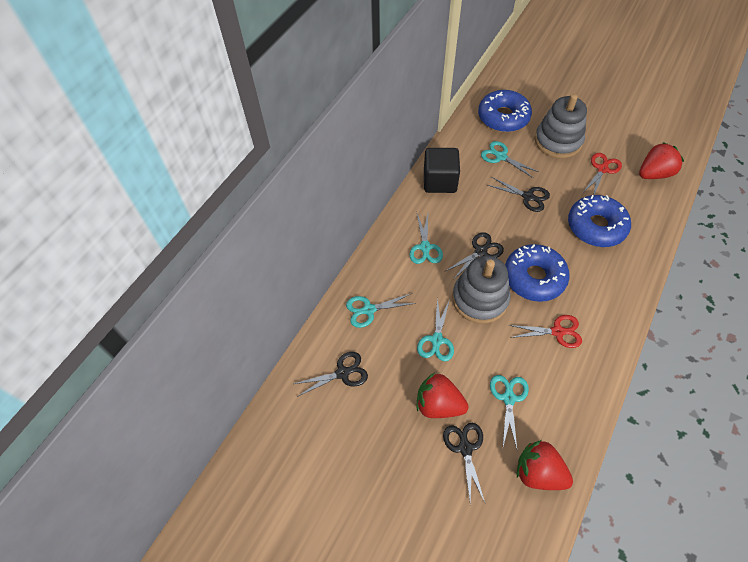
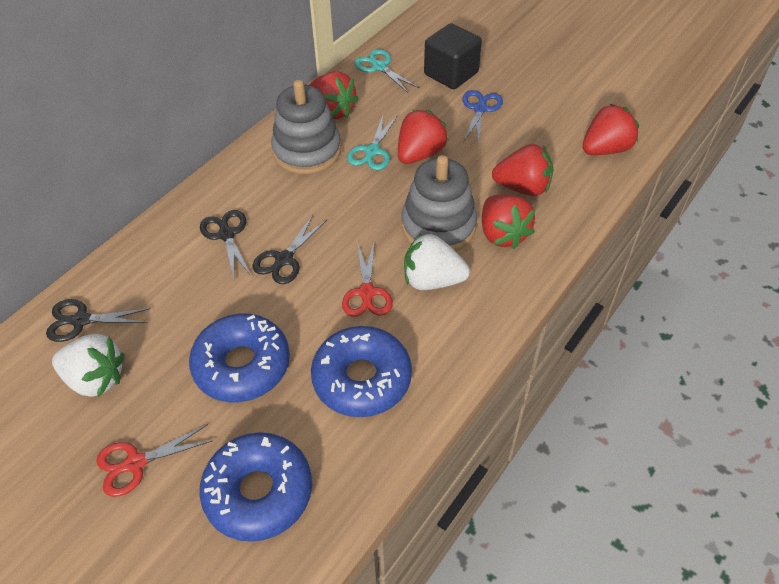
black scissors: 4 -> 3
blue scissors: 0 -> 1
red strawberry: 3 -> 5
turquoise scissors: 5 -> 2
white strawberry: 0 -> 2

